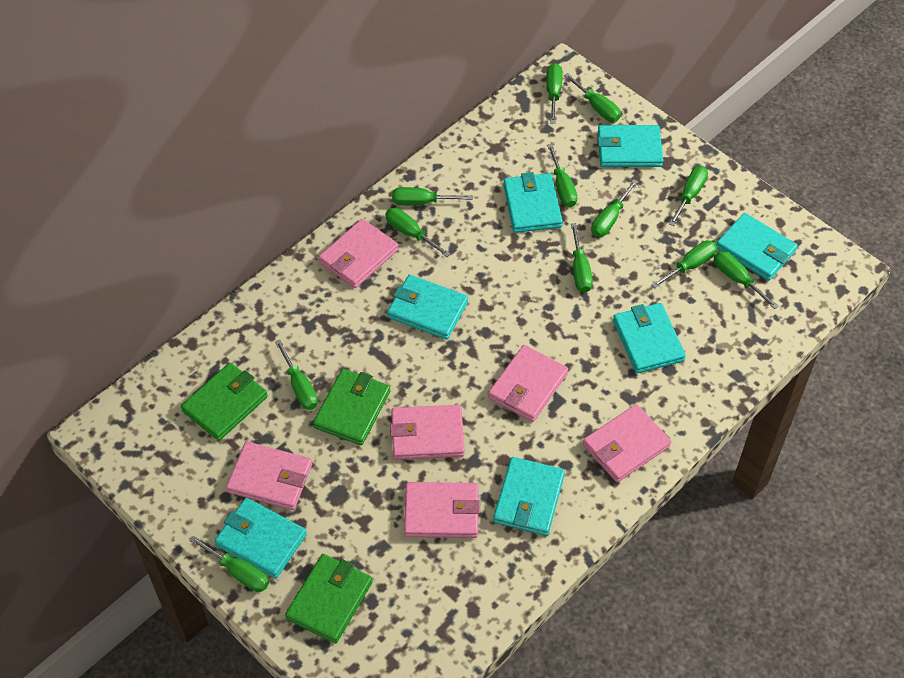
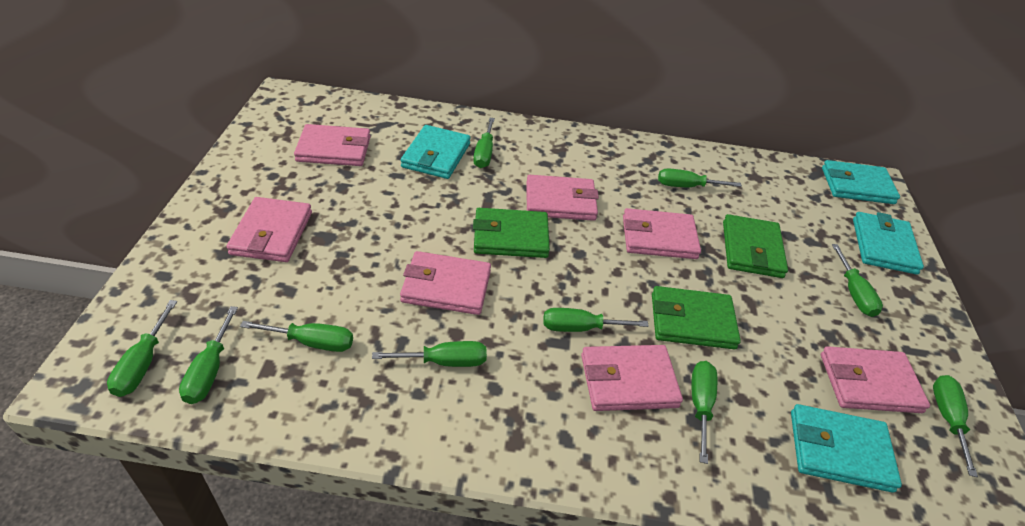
green screwdriver: 12 -> 10
pink wallet: 6 -> 7
turquoise wallet: 7 -> 4

